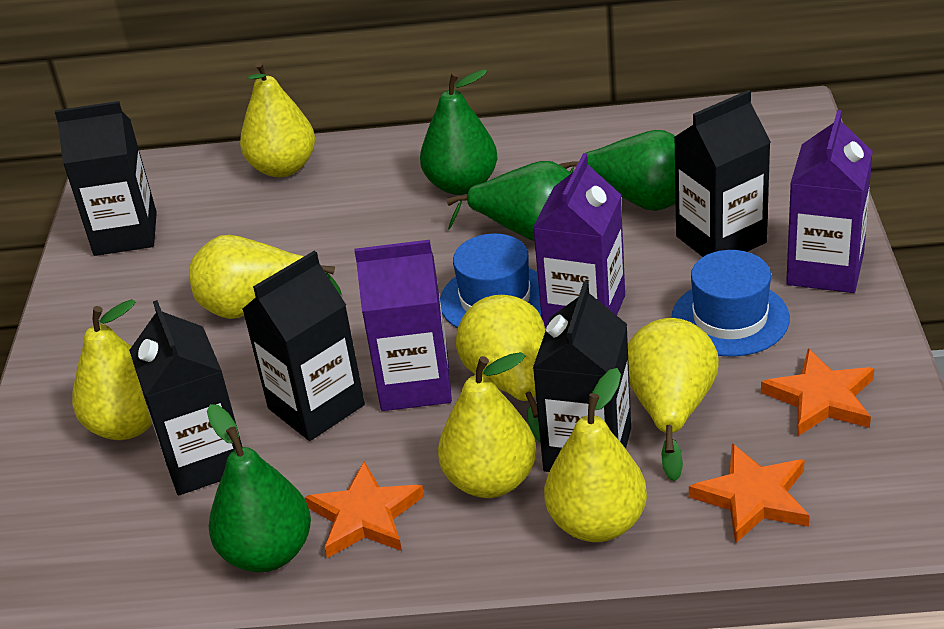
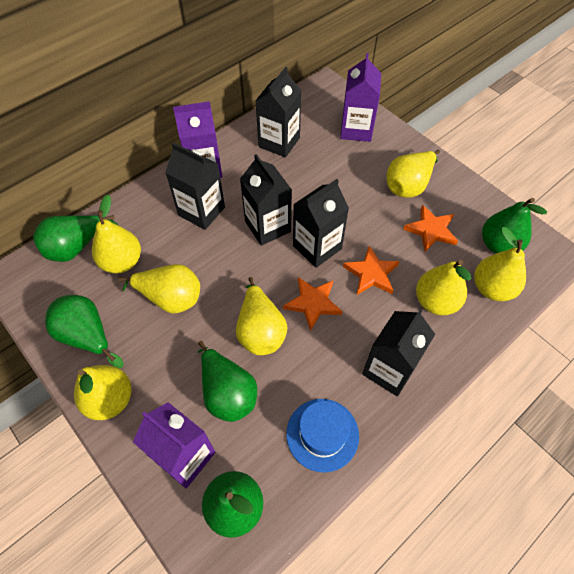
blue hat: 2 -> 1
green pear: 4 -> 5

